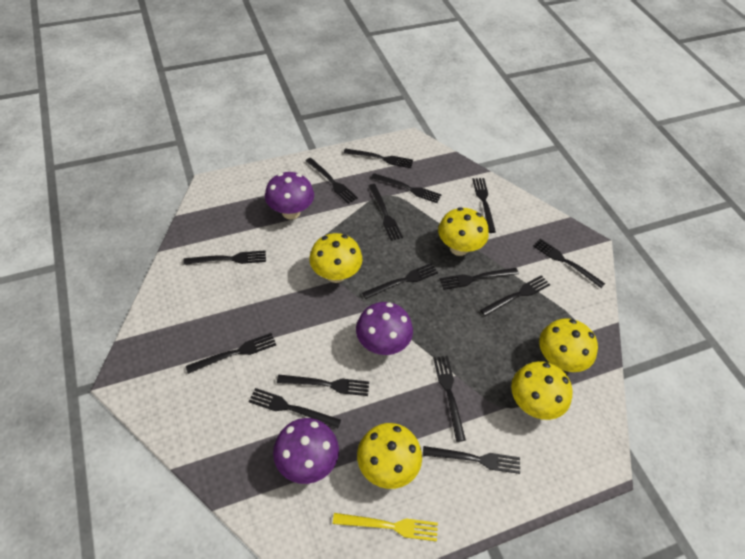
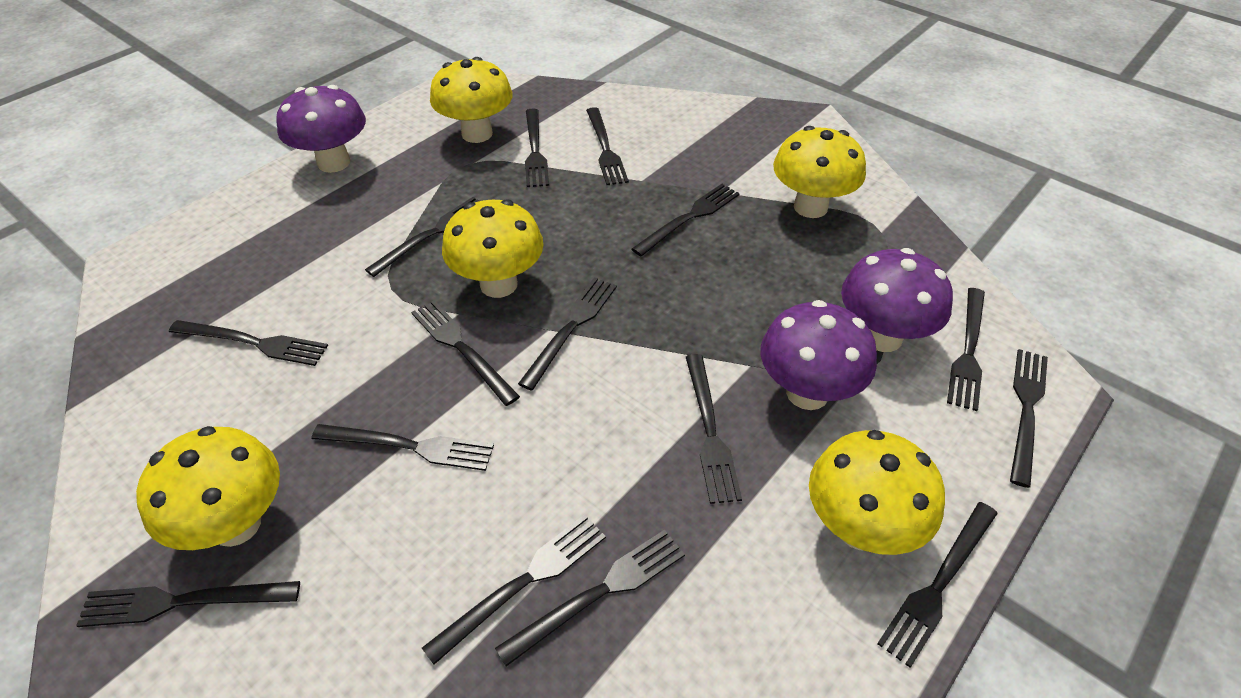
yellow fork: 1 -> 0

